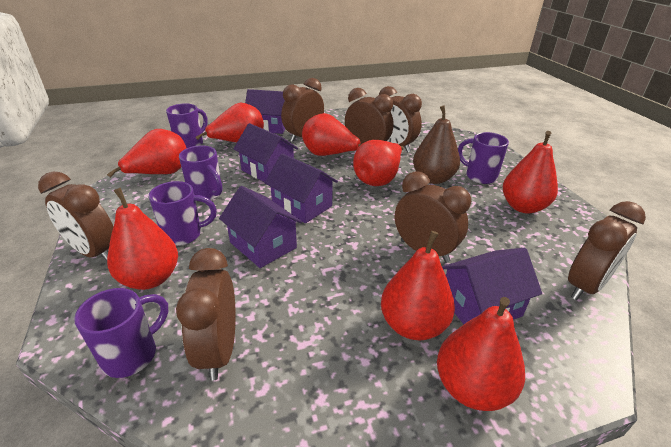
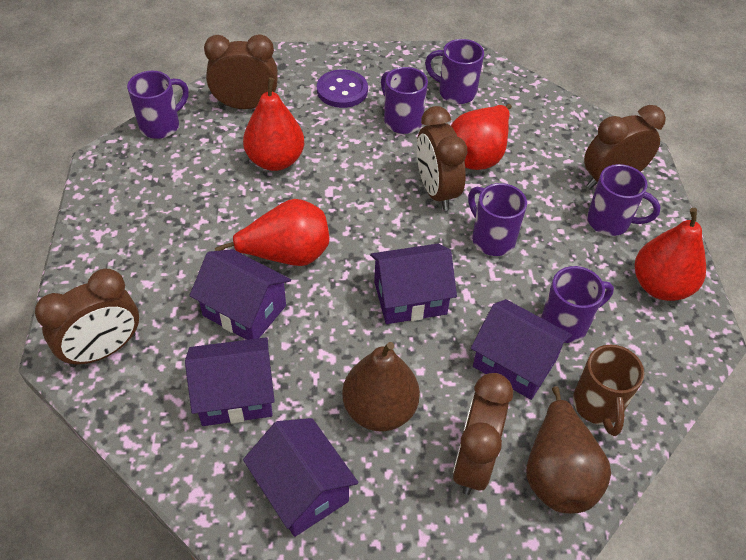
brown clock: 7 -> 5
brown mug: 0 -> 1
brown pear: 1 -> 2
purple button: 0 -> 1
purple mug: 5 -> 6
red pear: 8 -> 4

